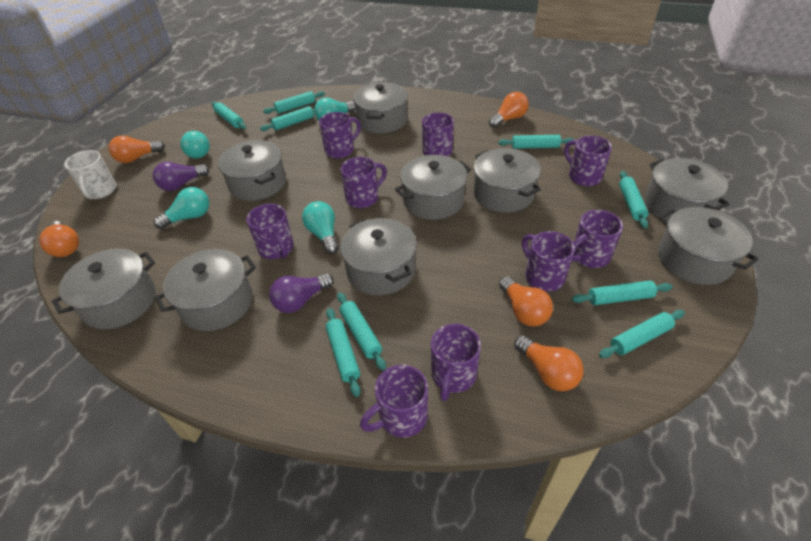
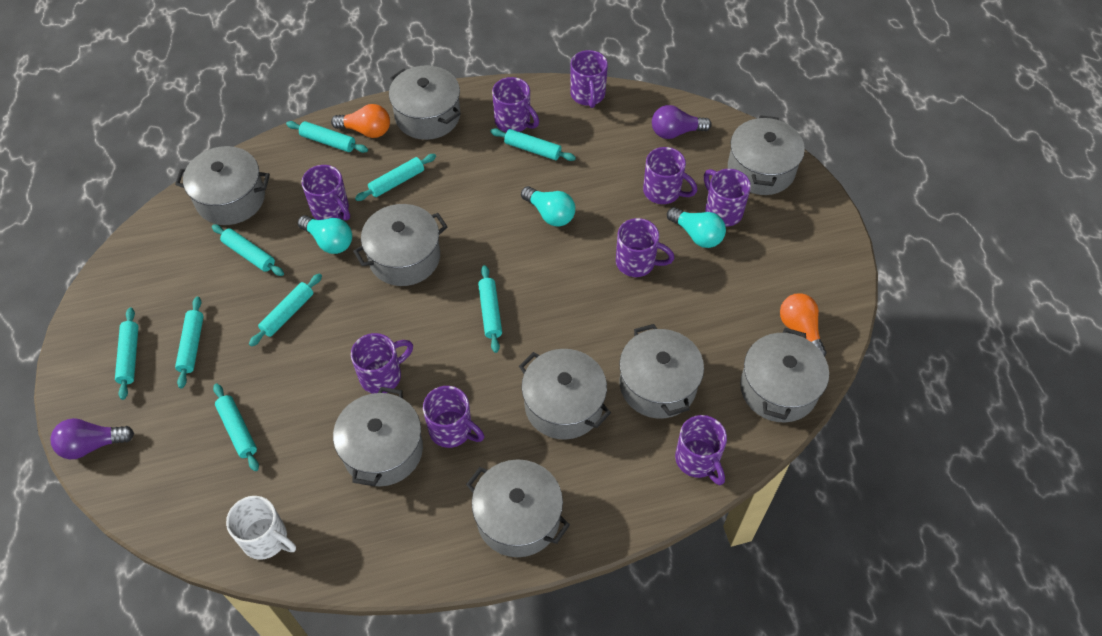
orange light bulb: 5 -> 2
turquoise light bulb: 4 -> 3

